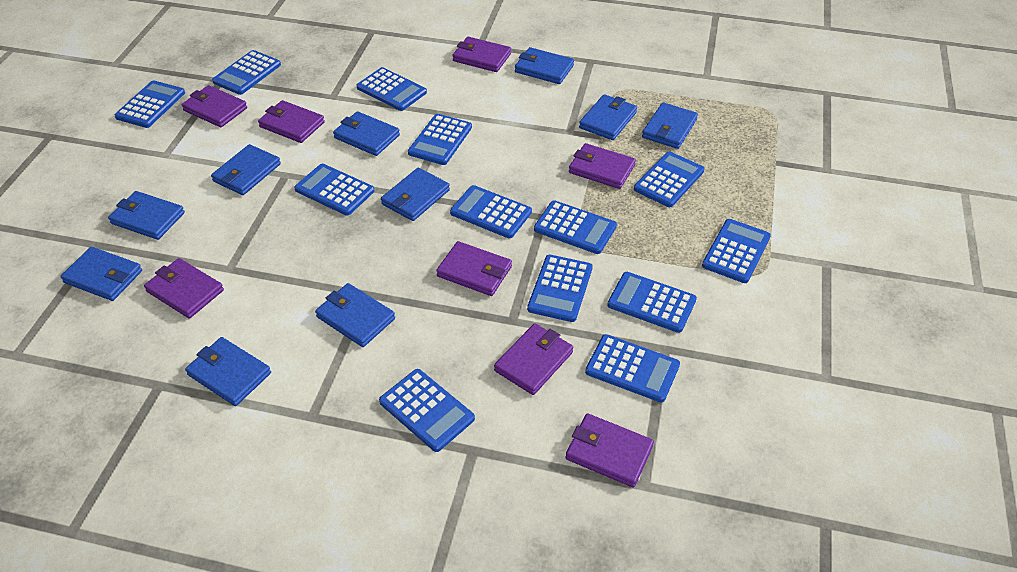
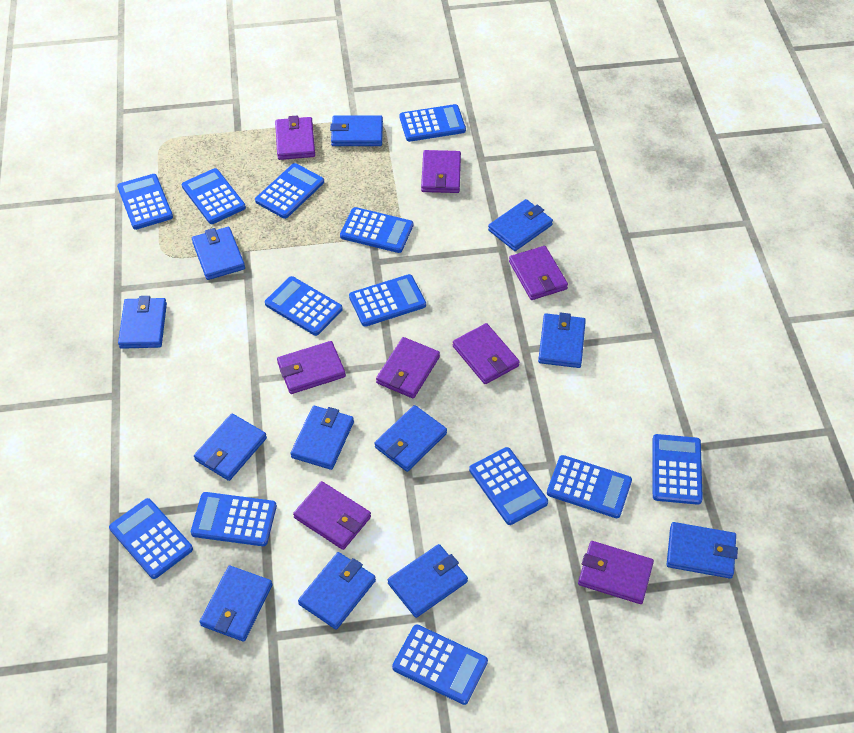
blue wallet: 10 -> 12

